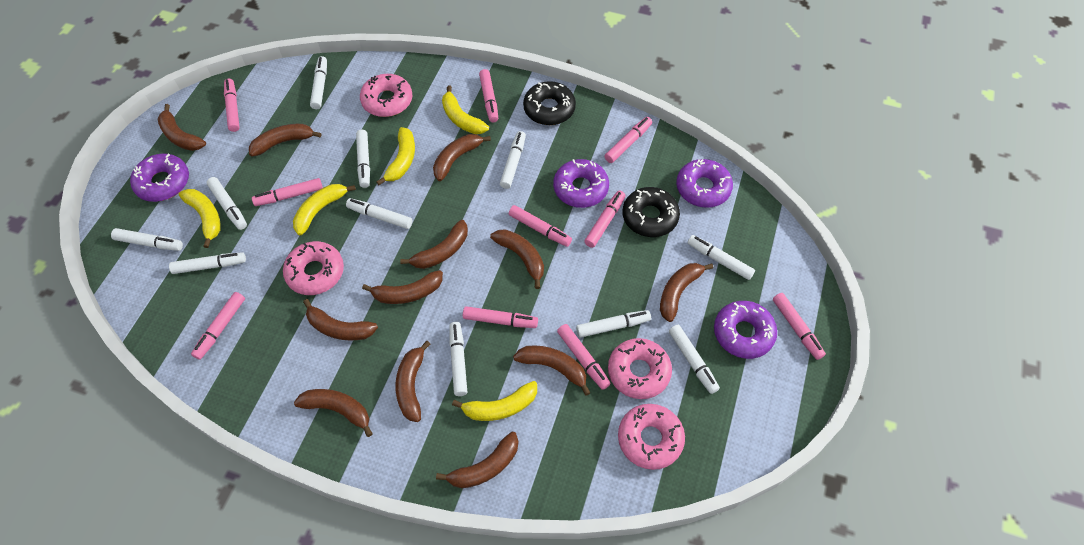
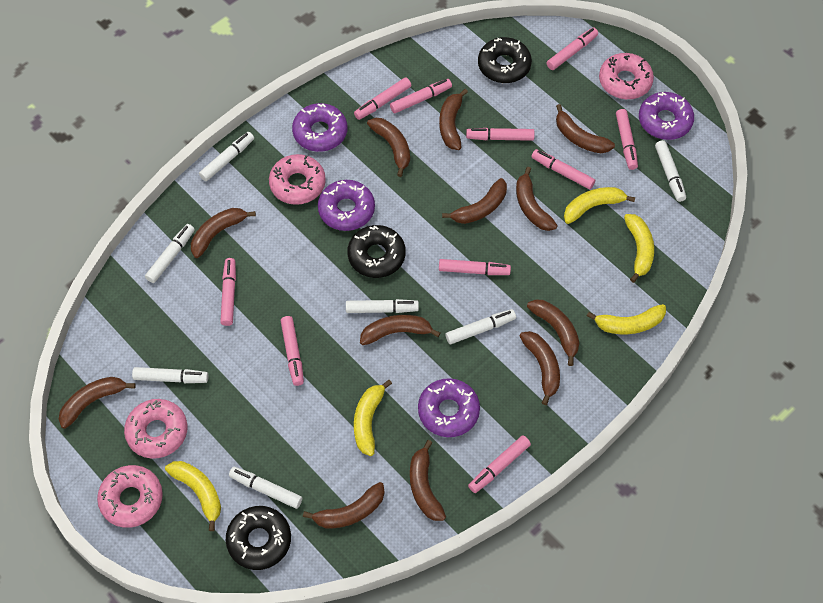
black donut: 2 -> 3
white marker: 11 -> 7

